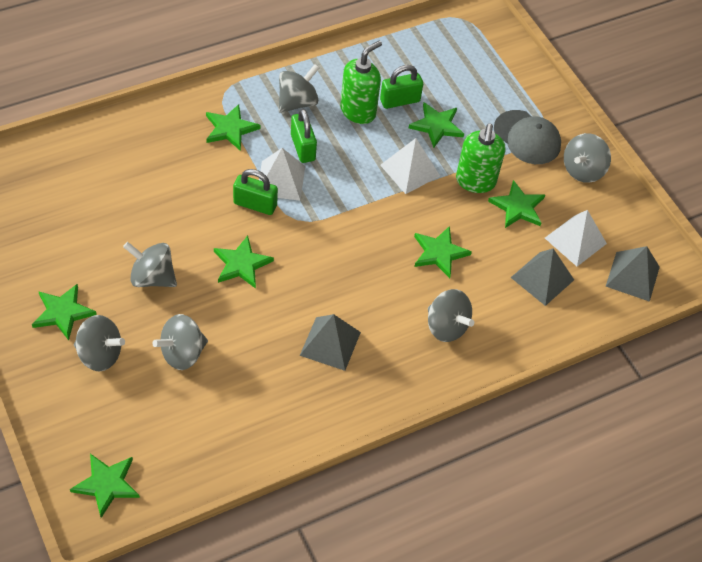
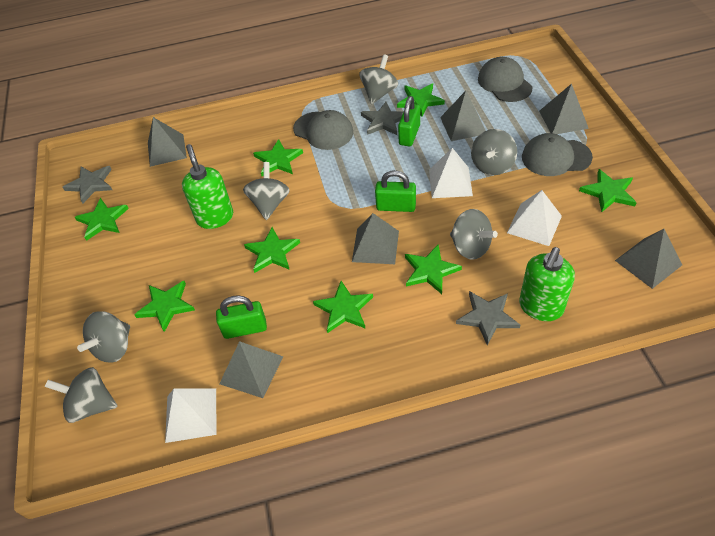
green star: 7 -> 8
grey cap: 1 -> 3
grey pyramid: 3 -> 6
grey star: 0 -> 3

